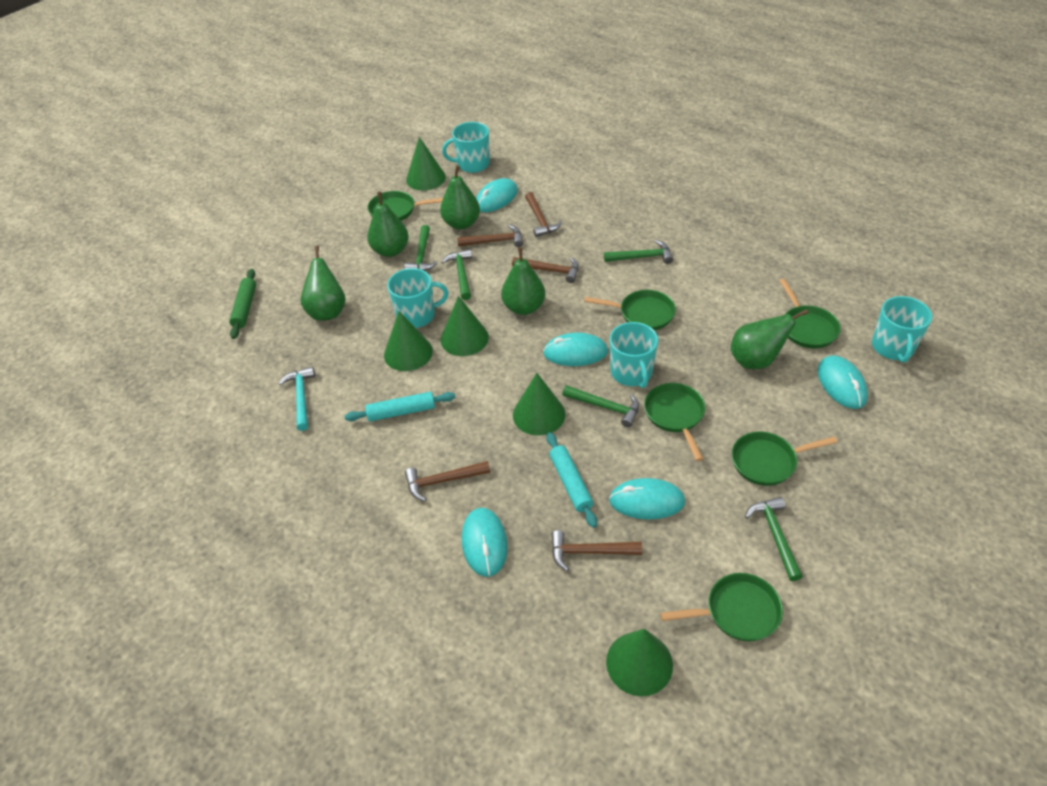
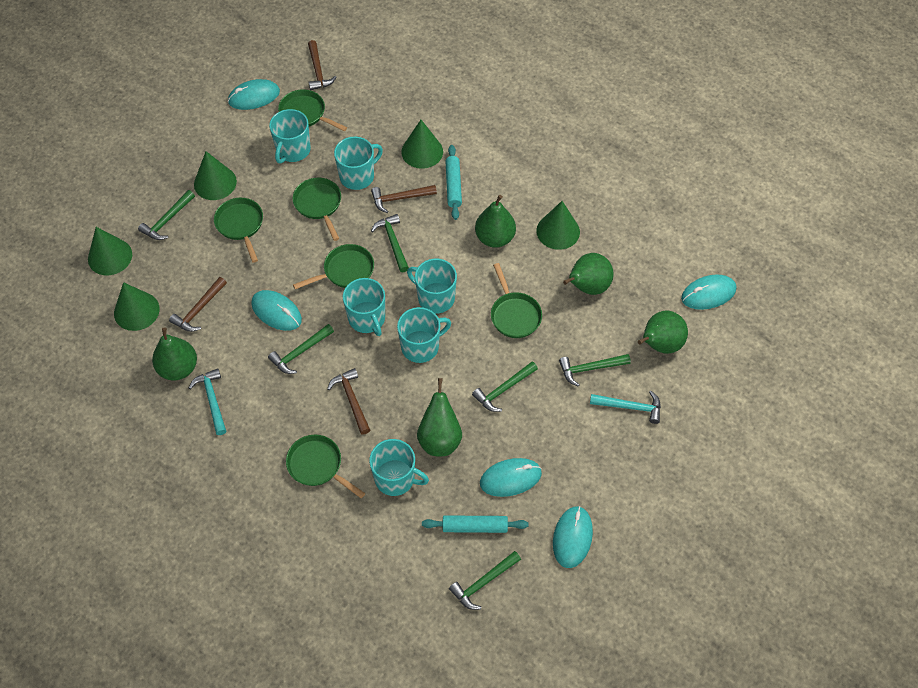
brown hammer: 5 -> 4
green hammer: 5 -> 6
green rolling pin: 1 -> 0
turquoise hammer: 1 -> 2
turquoise mug: 4 -> 6

